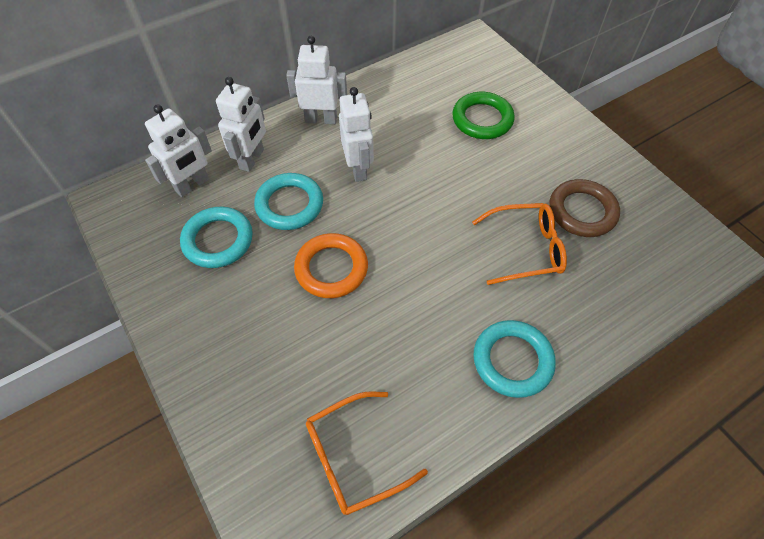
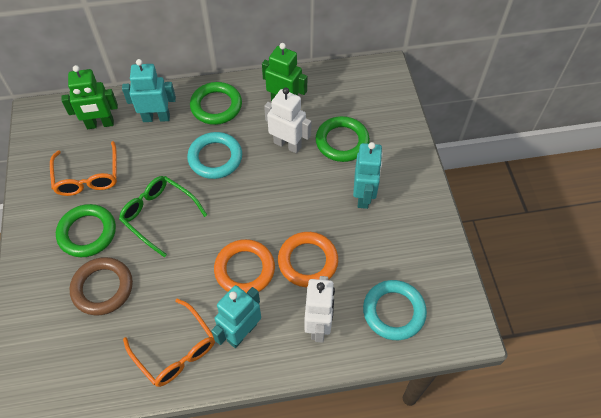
green glasses: 0 -> 1
green ring: 1 -> 3
green robot: 0 -> 2
orange ring: 1 -> 2
turquoise ring: 3 -> 2
turquoise robot: 0 -> 3
white robot: 4 -> 2

